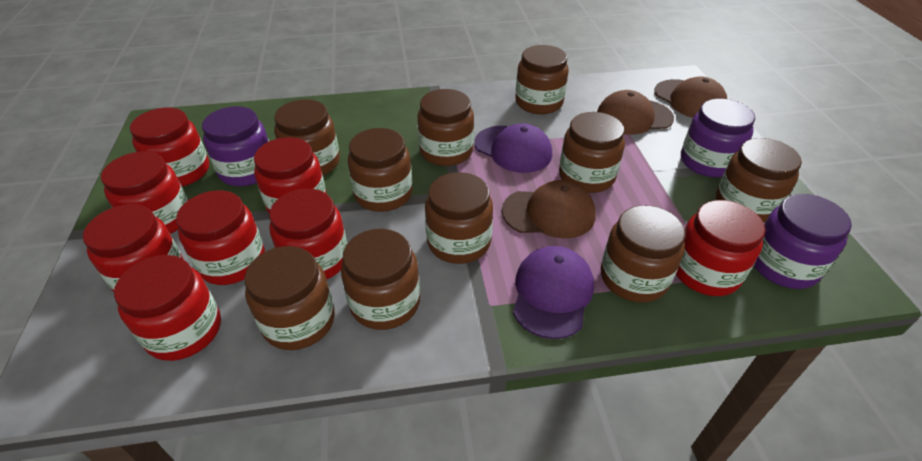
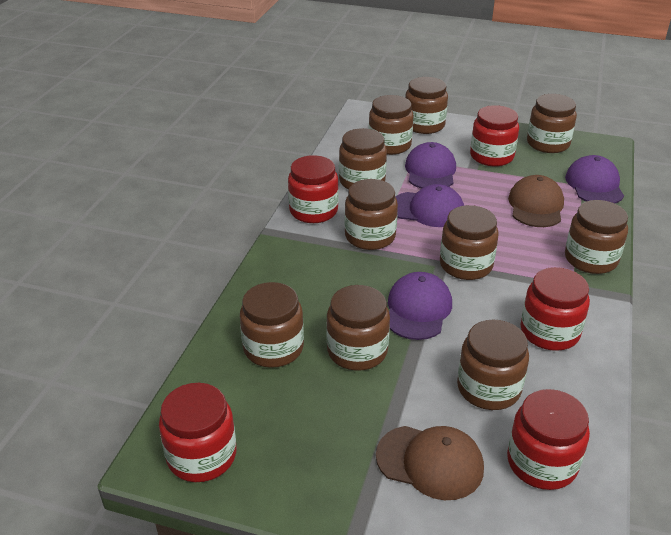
brown cap: 3 -> 2
purple cap: 2 -> 4
purple jar: 3 -> 0
red jar: 8 -> 5

